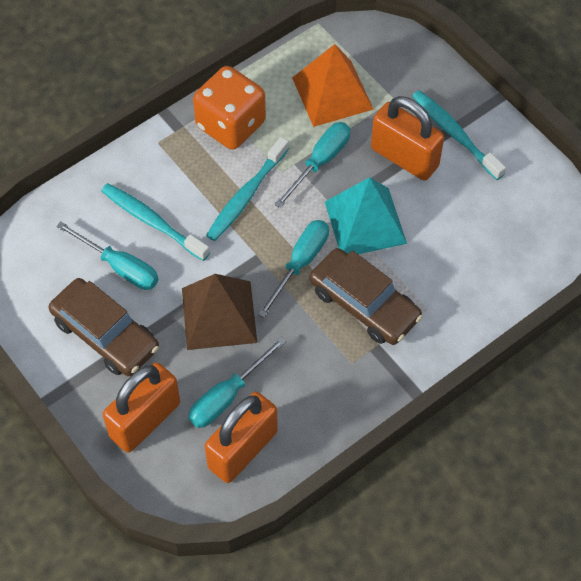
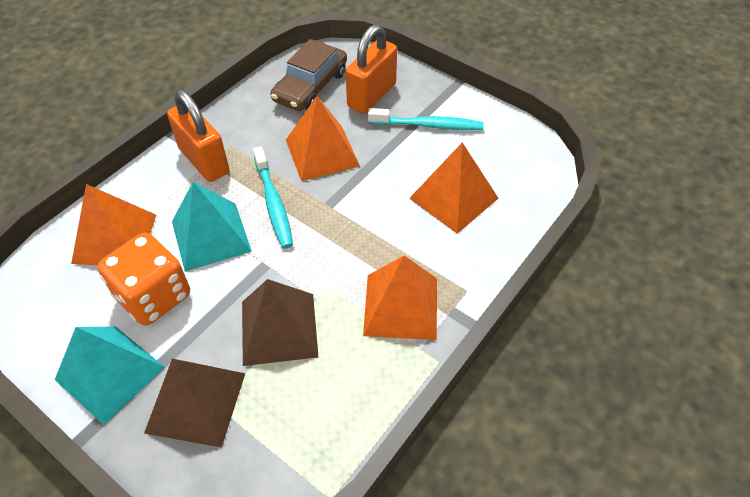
brown car: 2 -> 1
brown pyramid: 1 -> 2
orange padlock: 3 -> 2
orange pyramid: 1 -> 4
turquoise pyramid: 1 -> 2
turquoise screwdriver: 4 -> 0
turquoise toothbrush: 3 -> 2

